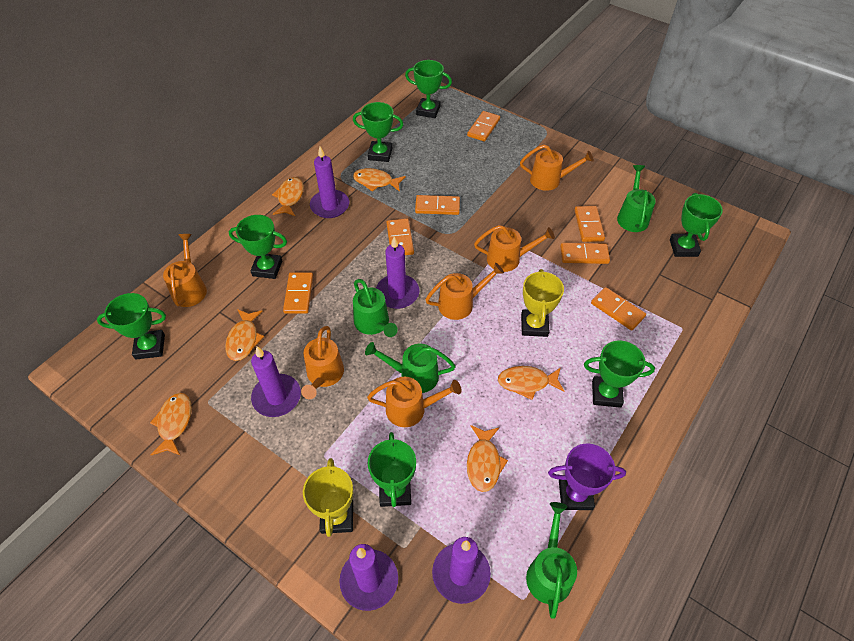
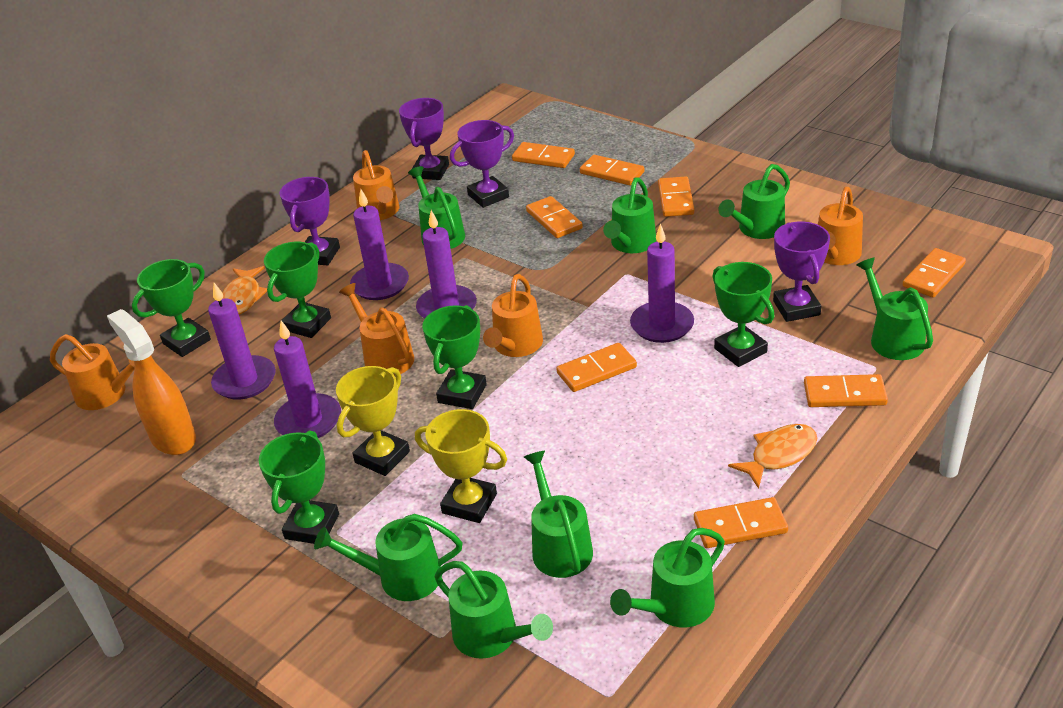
green trophy: 7 -> 5
green watering can: 4 -> 8
orange domino: 7 -> 8
orange fish: 6 -> 2
orange spray bottle: 0 -> 1
orange watering can: 6 -> 5
purple trophy: 1 -> 4

